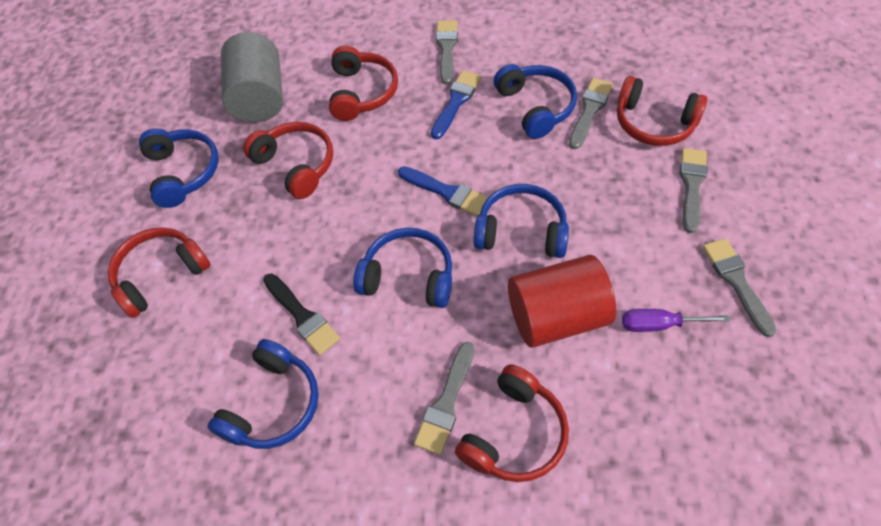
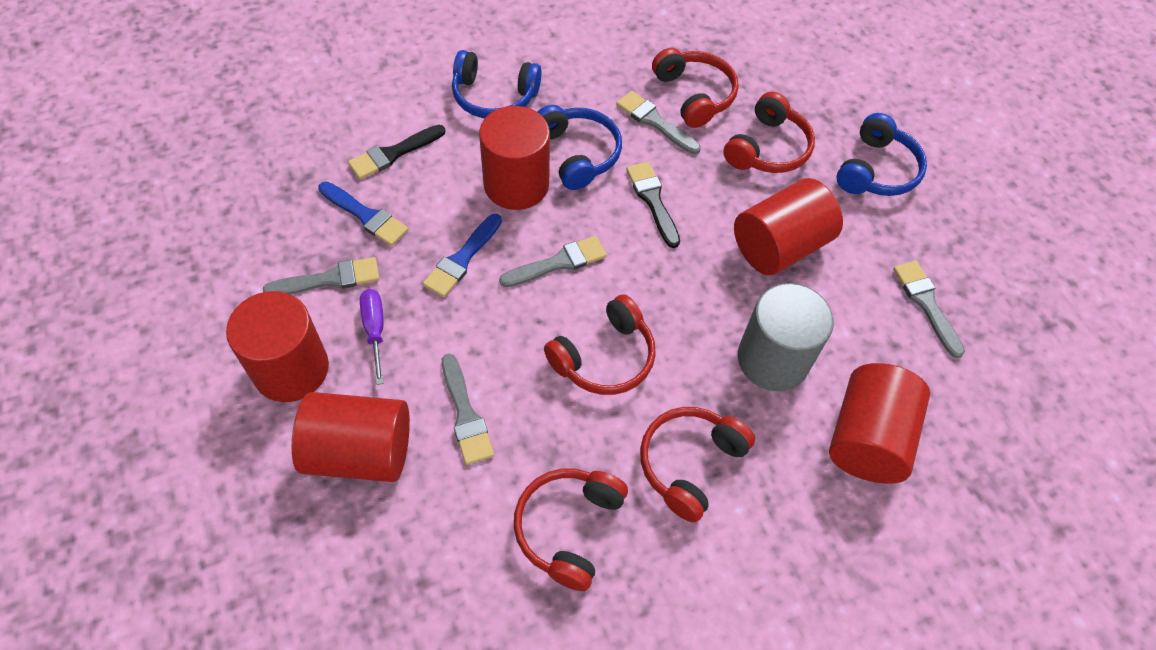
black brush: 1 -> 2
blue headphones: 5 -> 3
red cylinder: 1 -> 5

